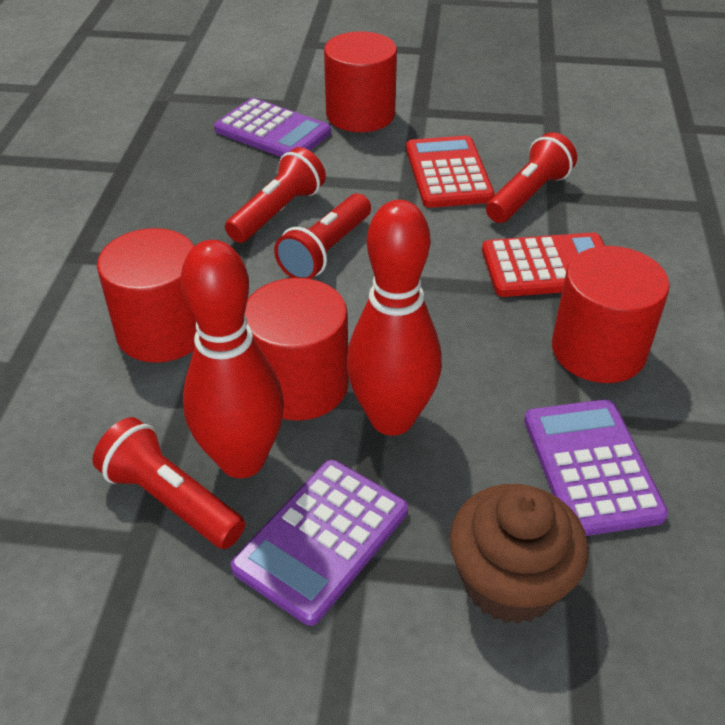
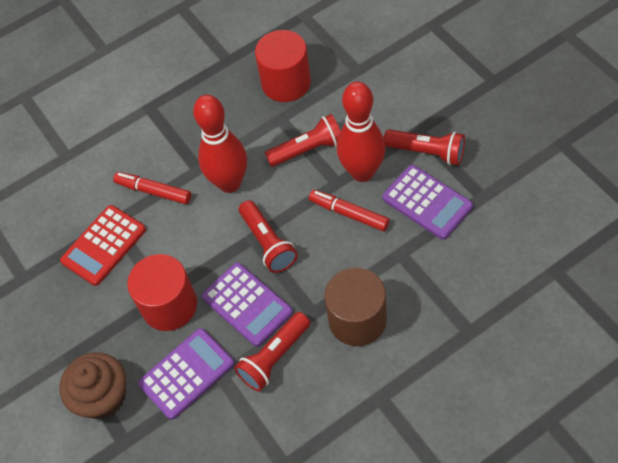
brown cylinder: 0 -> 1
red calculator: 2 -> 1
red cylinder: 4 -> 2
red marker: 0 -> 2

